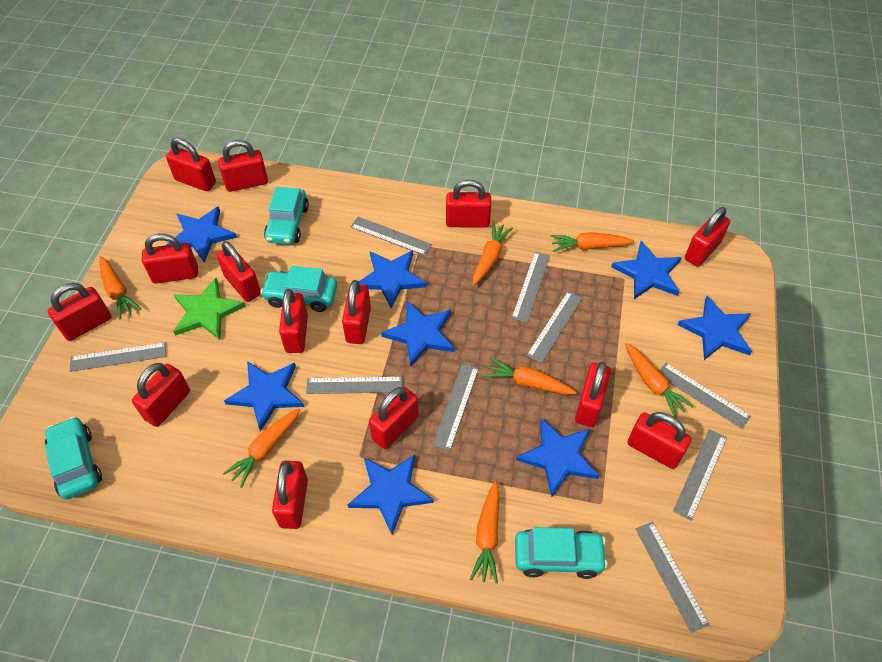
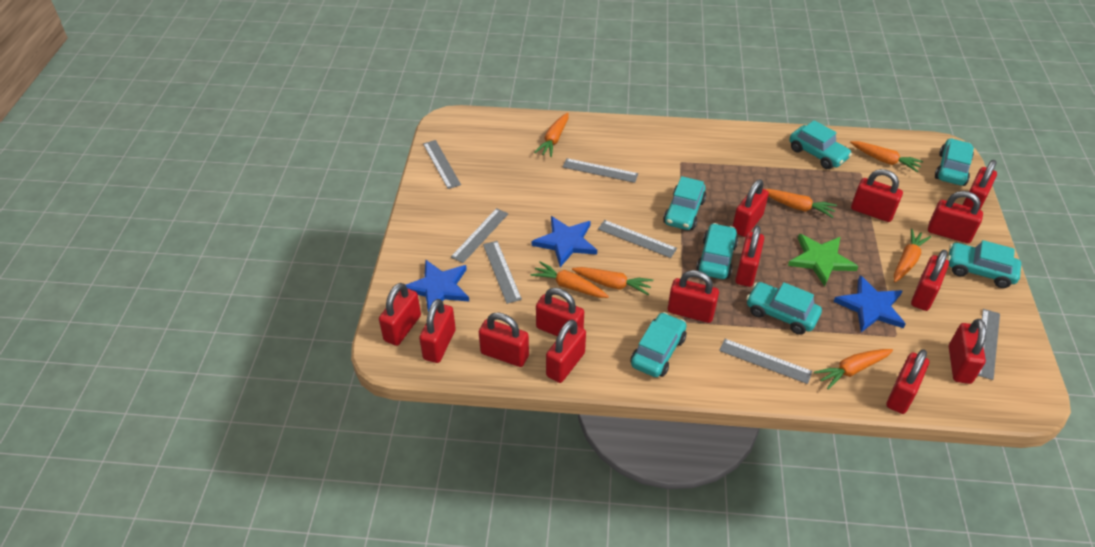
blue star: 8 -> 3
grey ruler: 9 -> 7
turquoise car: 4 -> 7

